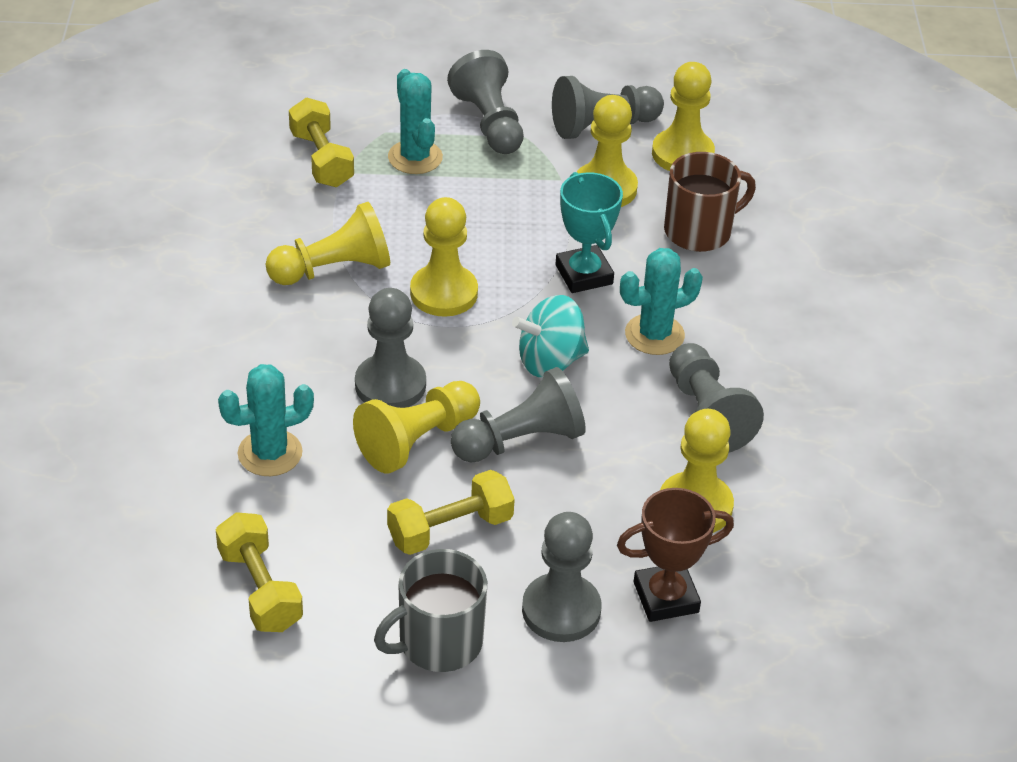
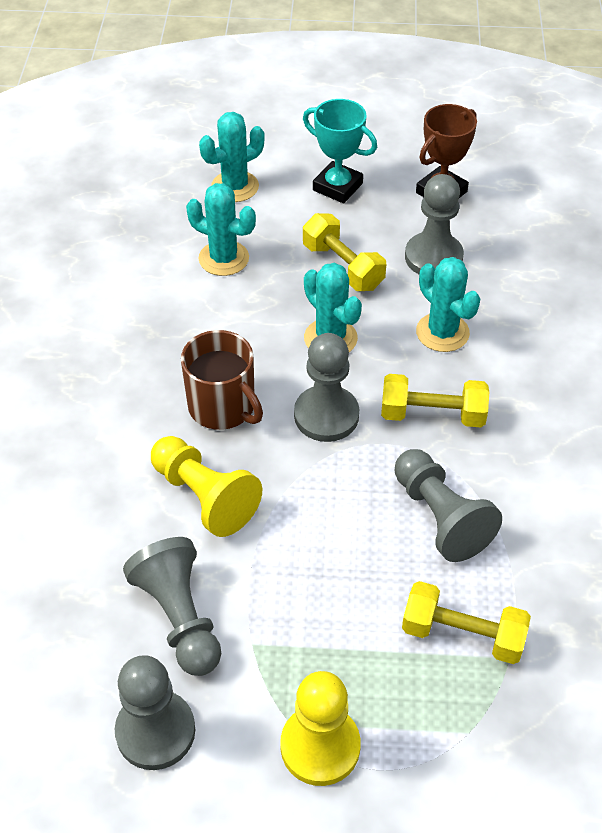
grey mug: 1 -> 0
grey pawn: 6 -> 5
turquoise cactus: 3 -> 4
turquoise spinning top: 1 -> 0
yellow pawn: 6 -> 2

